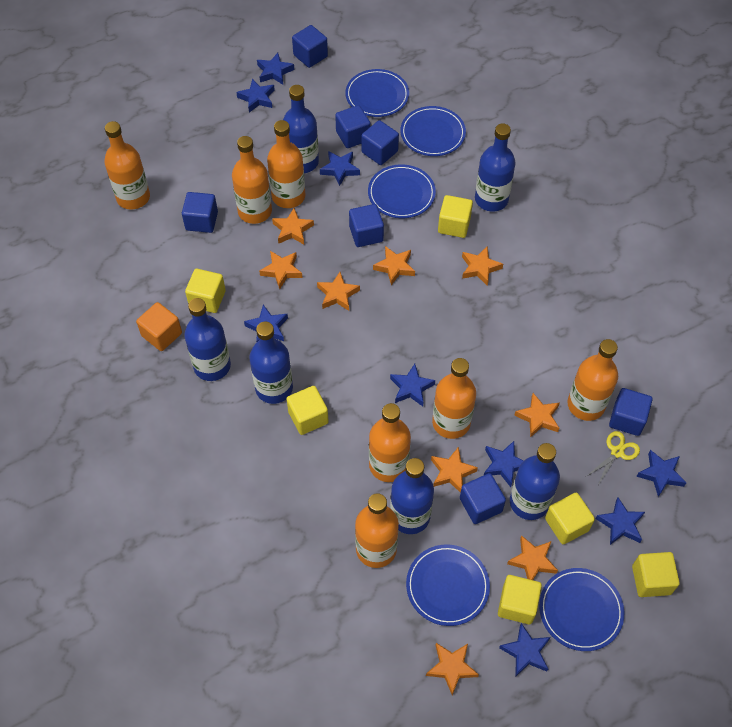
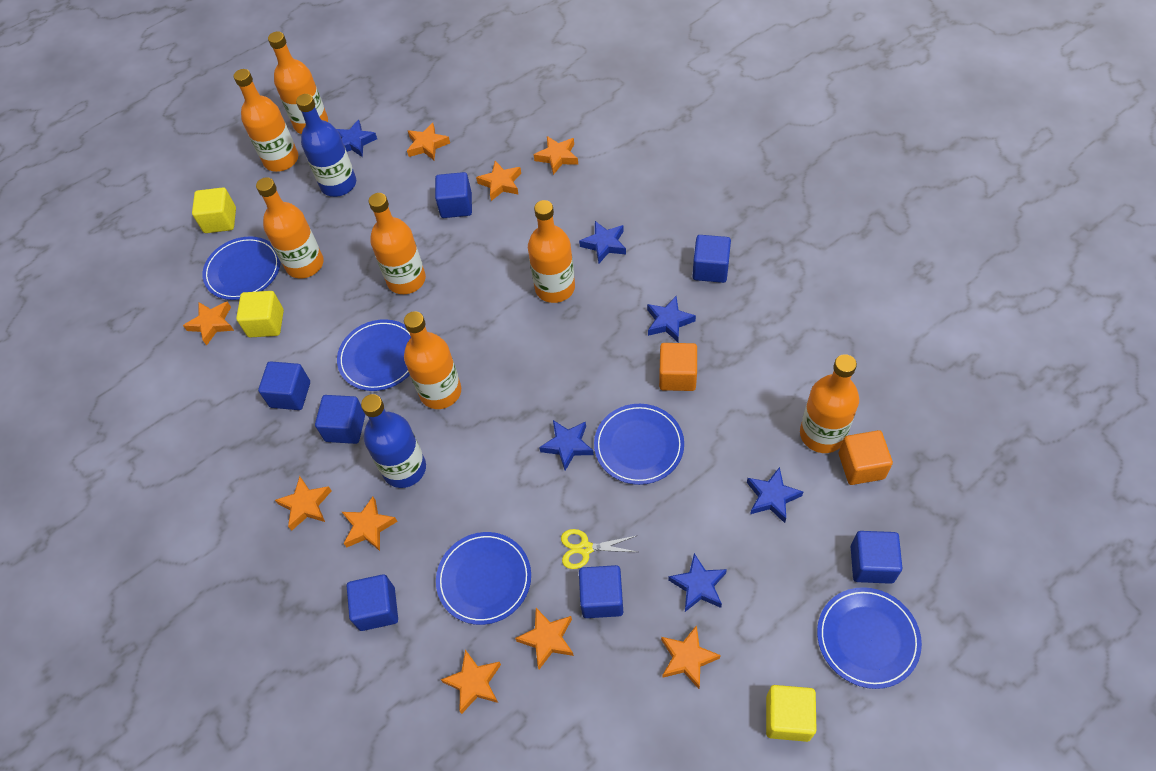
blue bottle: 6 -> 2
blue star: 9 -> 6
orange cube: 1 -> 2
yellow cube: 6 -> 3

